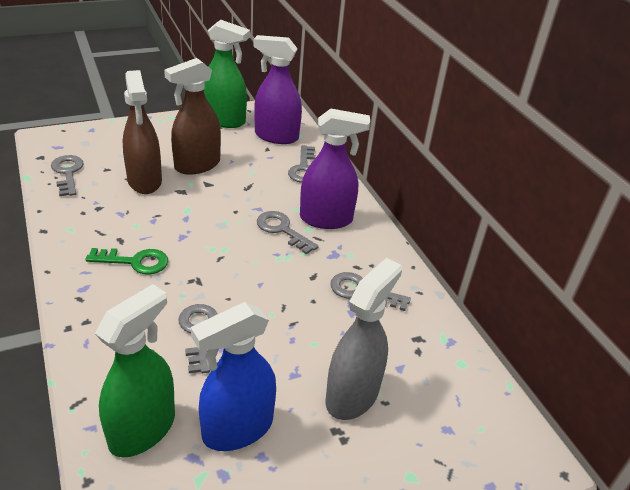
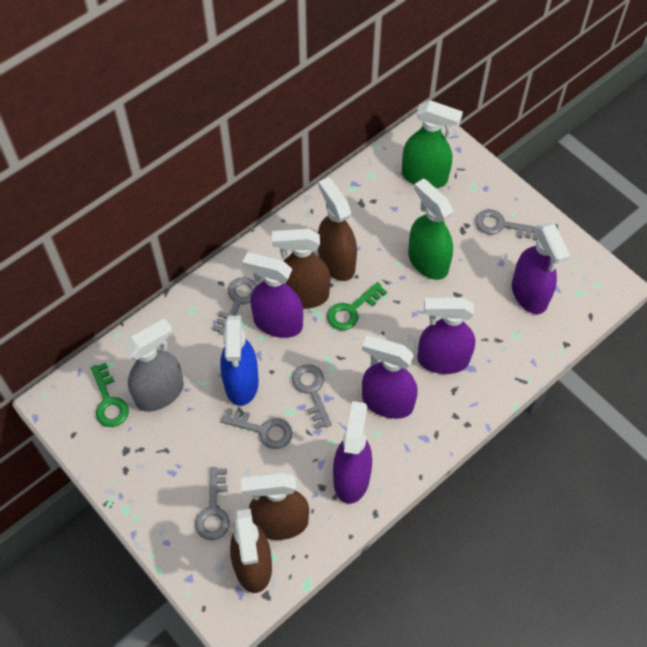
brown spray bottle: 2 -> 4
green key: 1 -> 2
purple spray bottle: 2 -> 5

